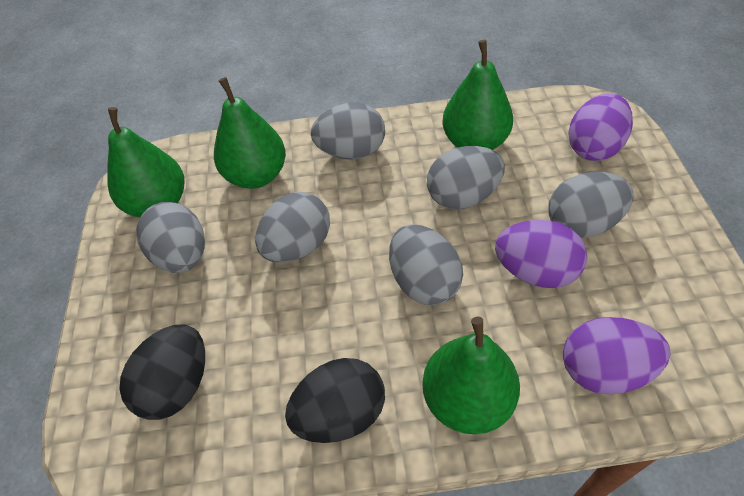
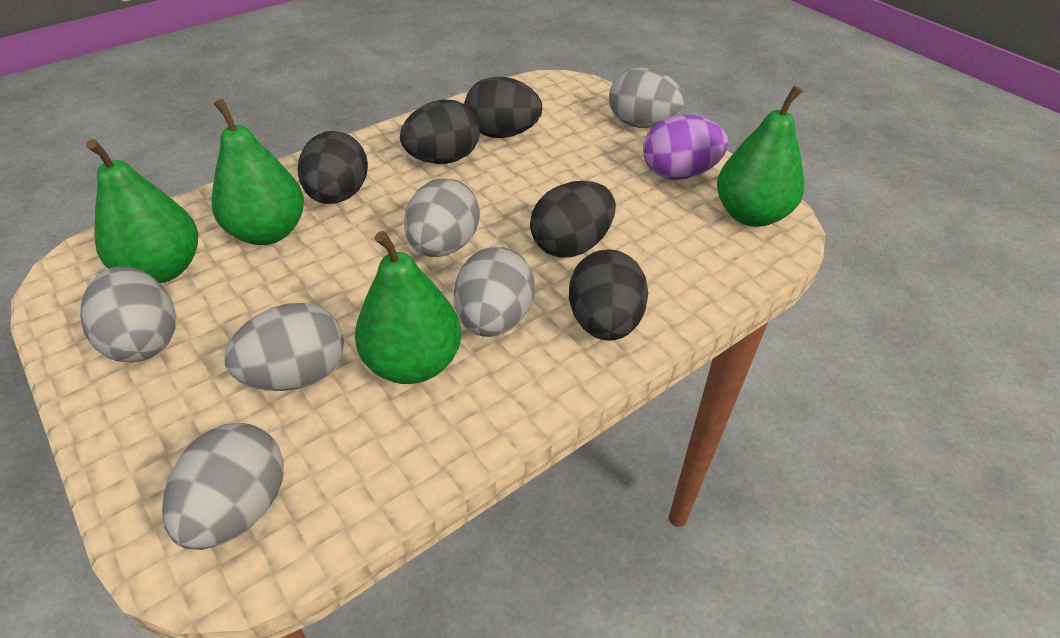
black egg: 2 -> 5
purple egg: 3 -> 1

